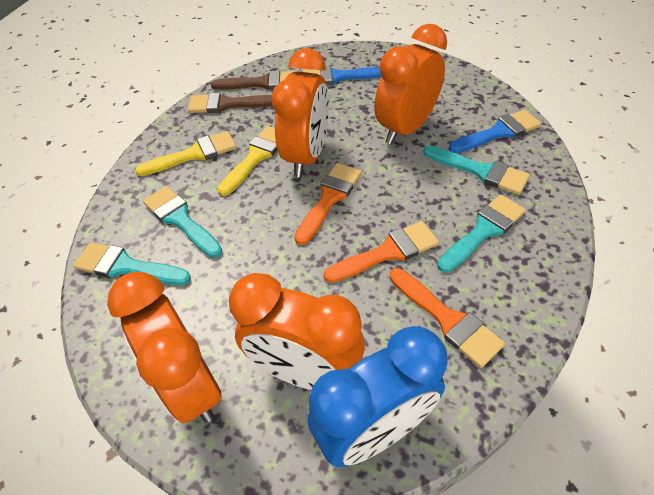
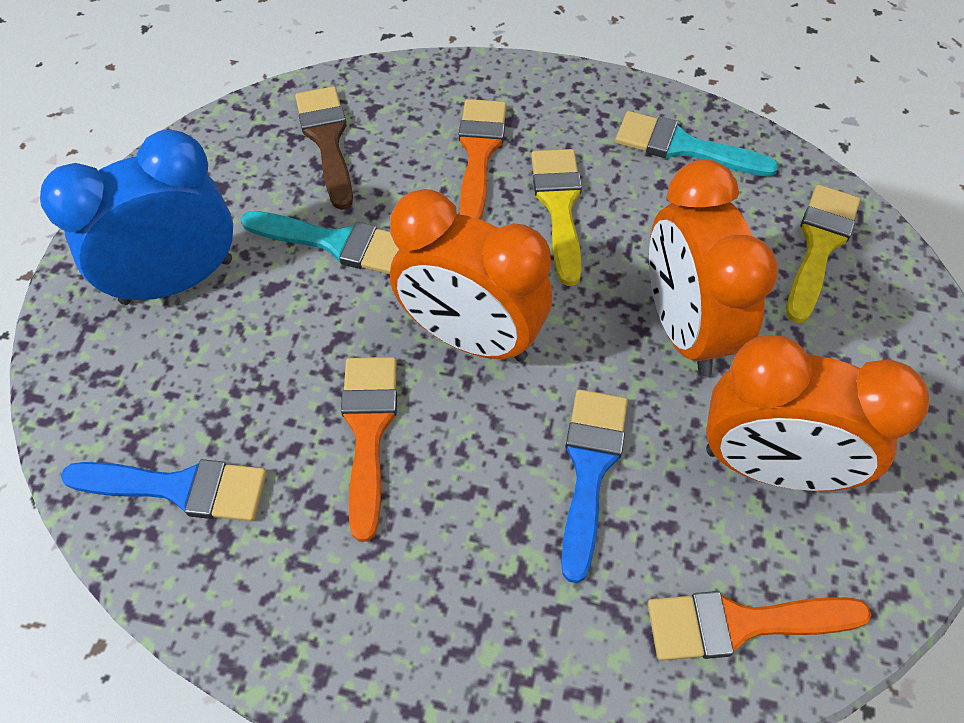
brown brush: 2 -> 1
orange clock: 4 -> 3
turquoise brush: 4 -> 2

